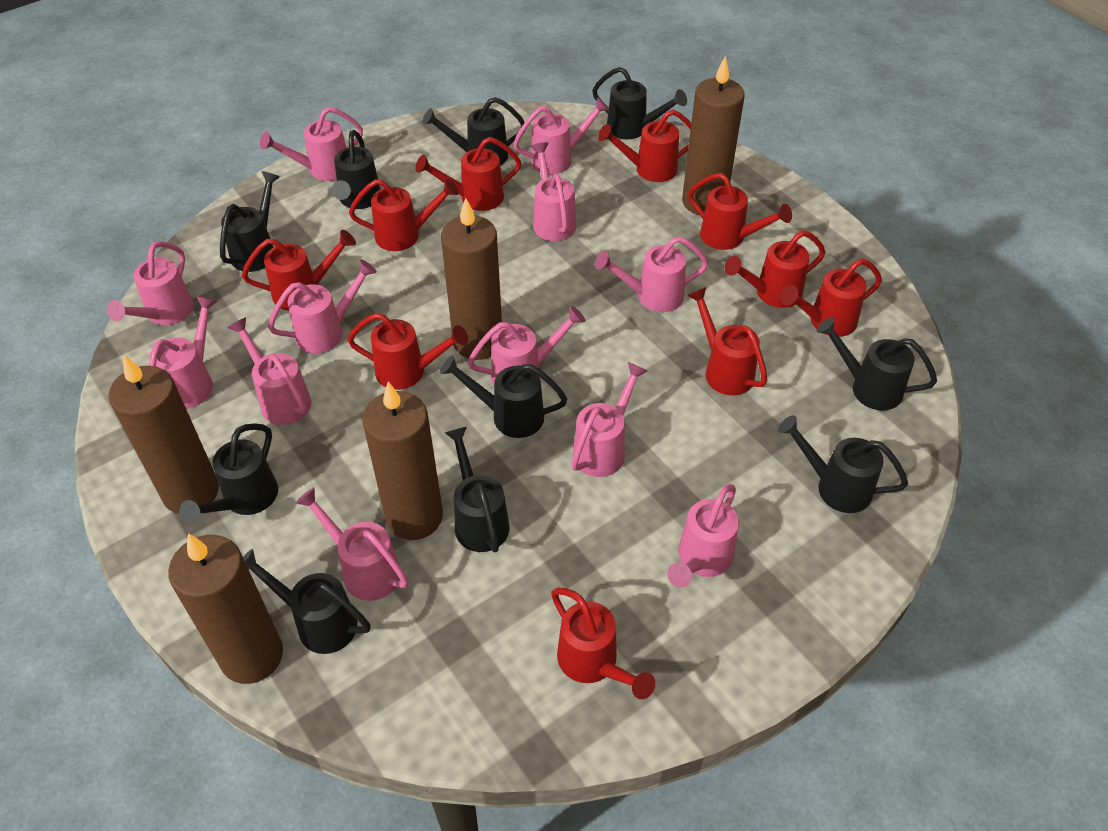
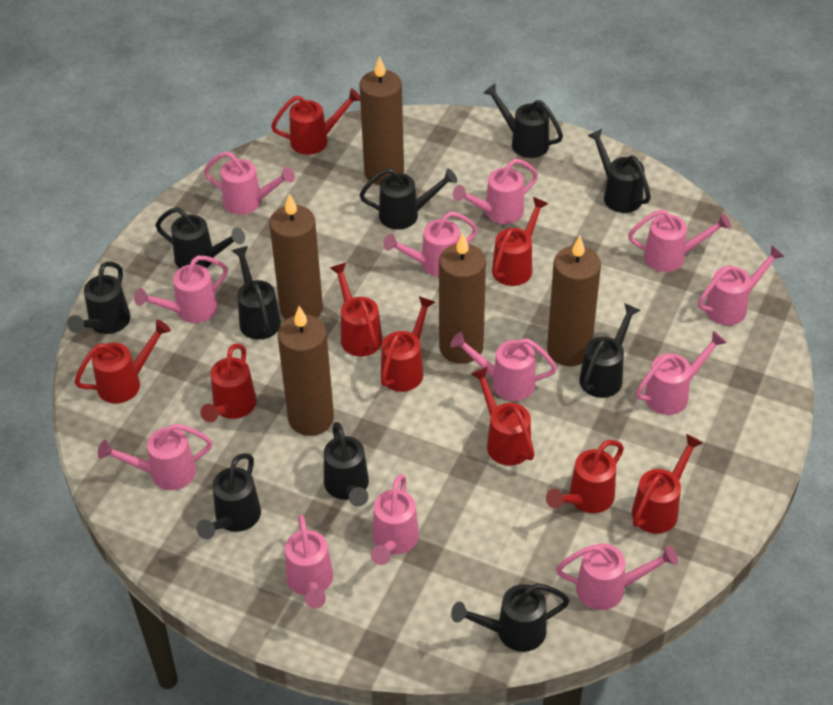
red watering can: 10 -> 9

